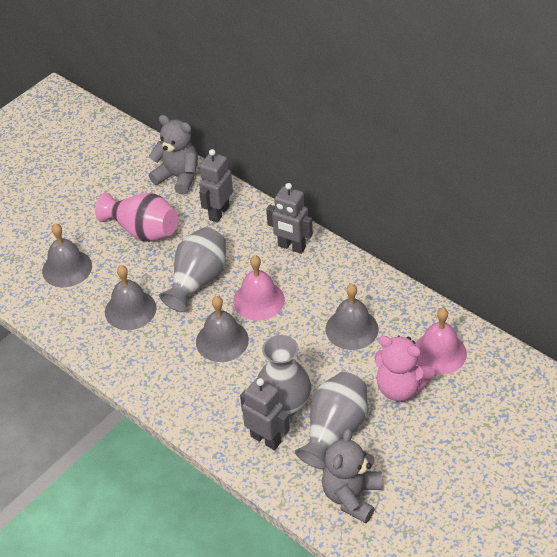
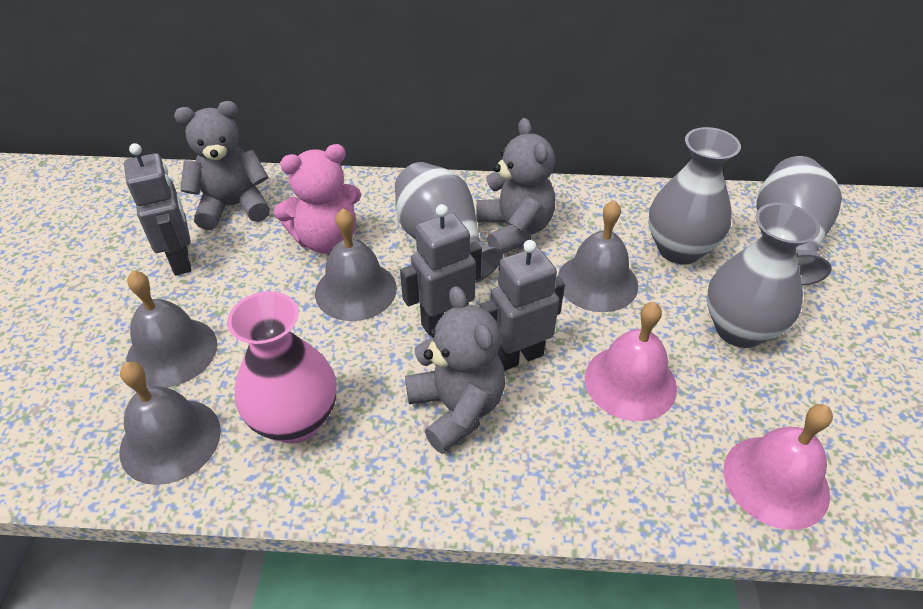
grey teddy bear: 2 -> 3
grey vase: 3 -> 4

